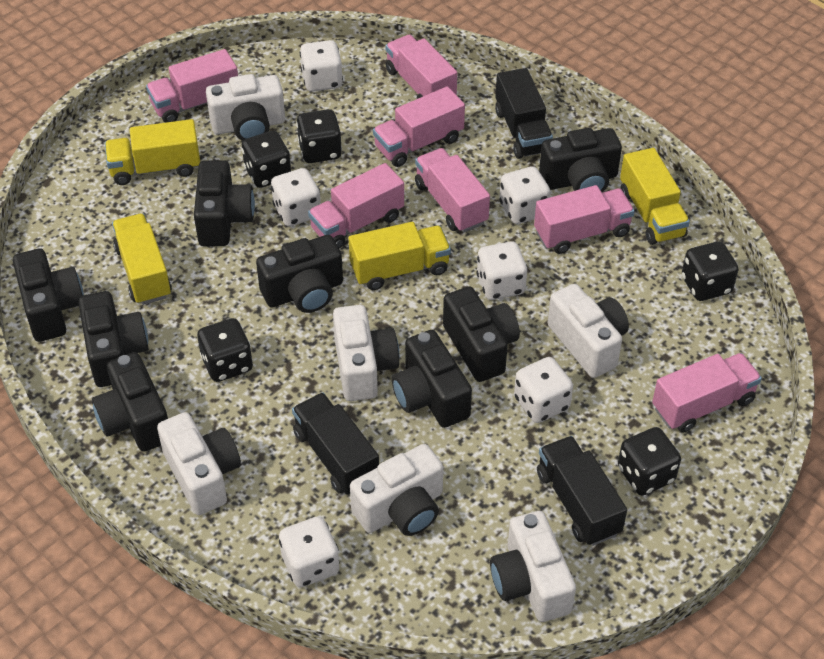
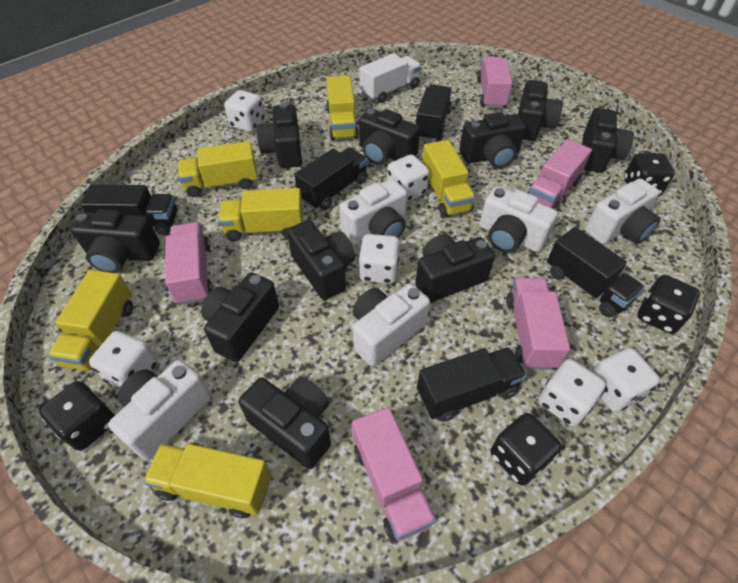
black camera: 8 -> 10
black dice: 5 -> 4
black truck: 3 -> 5
pink truck: 7 -> 5
white camera: 6 -> 5
white truck: 0 -> 1
yellow truck: 4 -> 6

